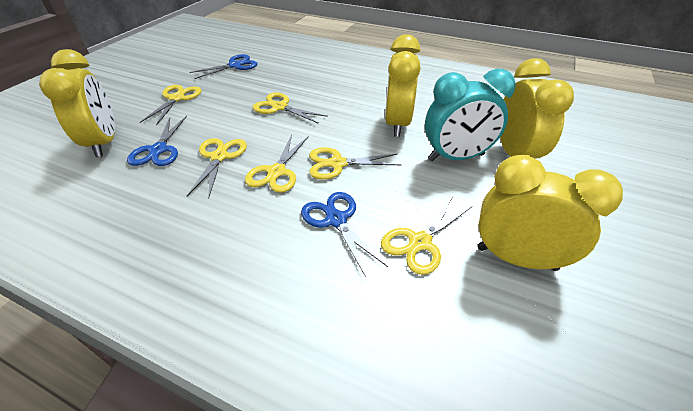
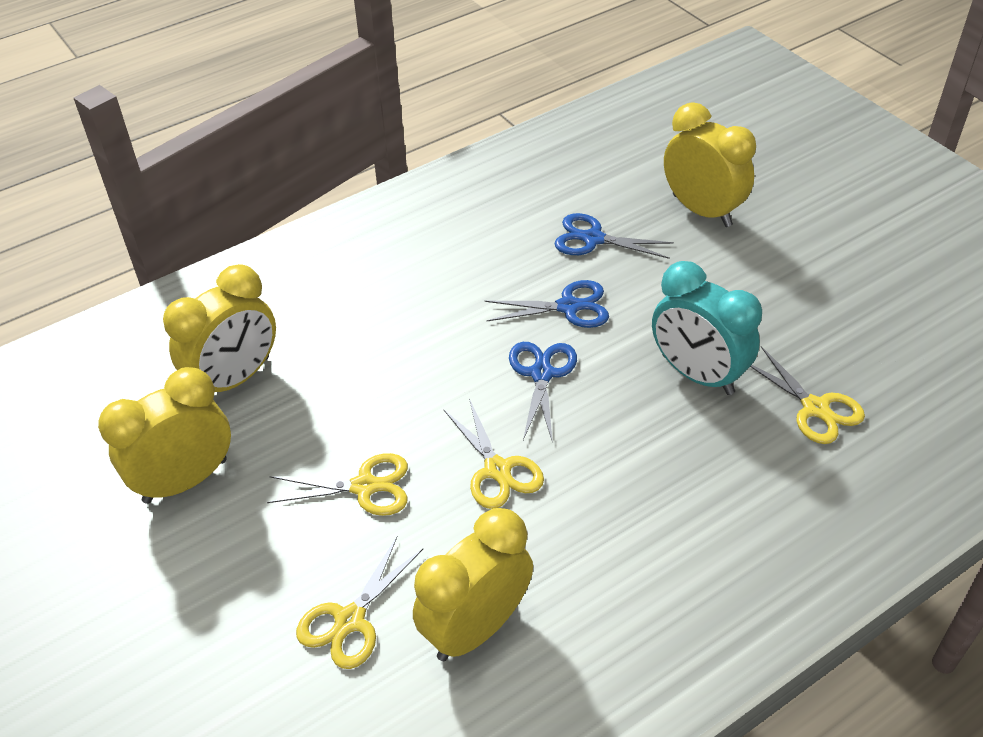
yellow scissors: 6 -> 4

